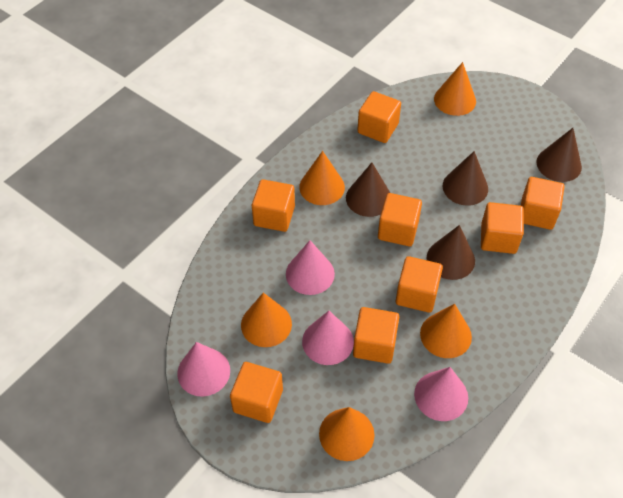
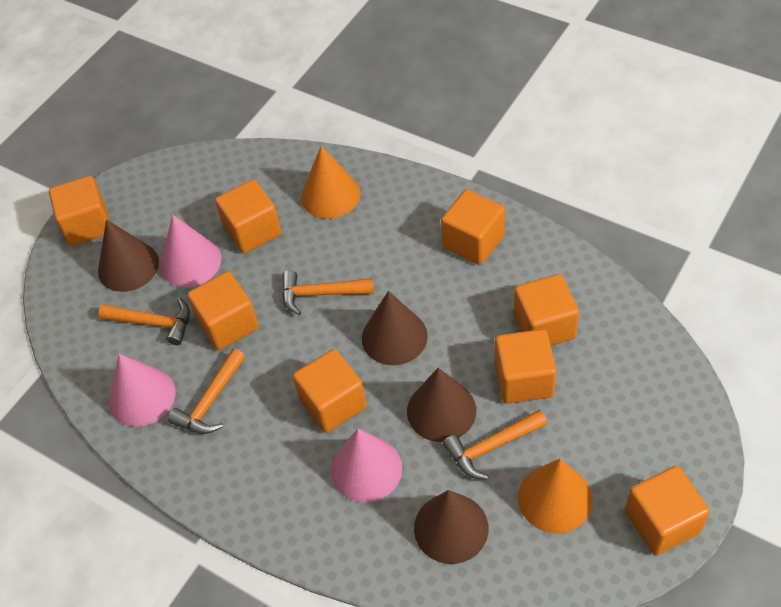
orange cone: 5 -> 2
orange hammer: 0 -> 4
pink cone: 4 -> 3

